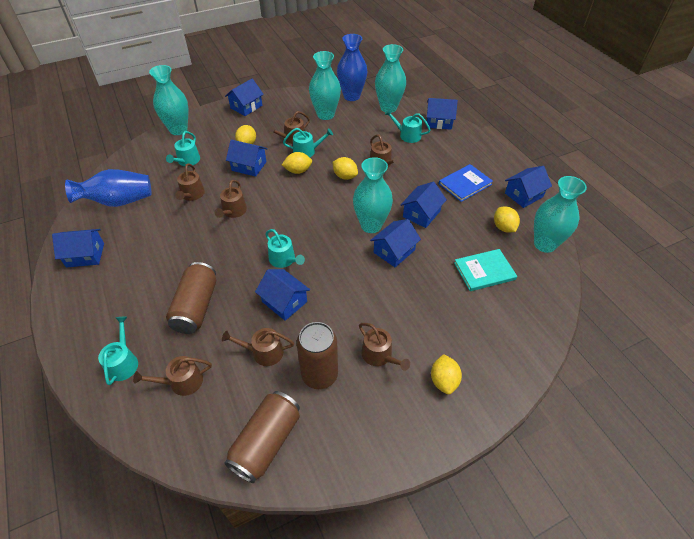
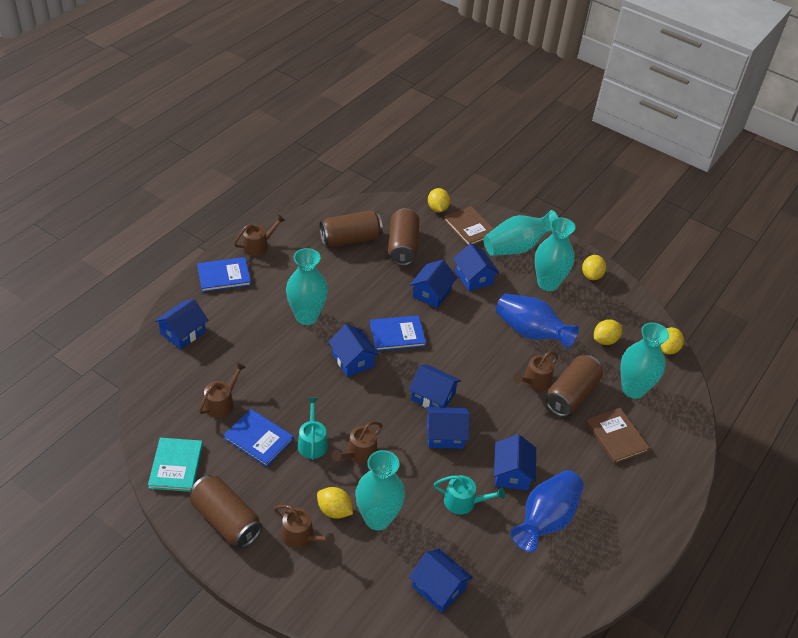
blue book: 1 -> 3
brown book: 0 -> 2
brown can: 3 -> 4
brown watering can: 7 -> 5
turquoise watering can: 5 -> 2

